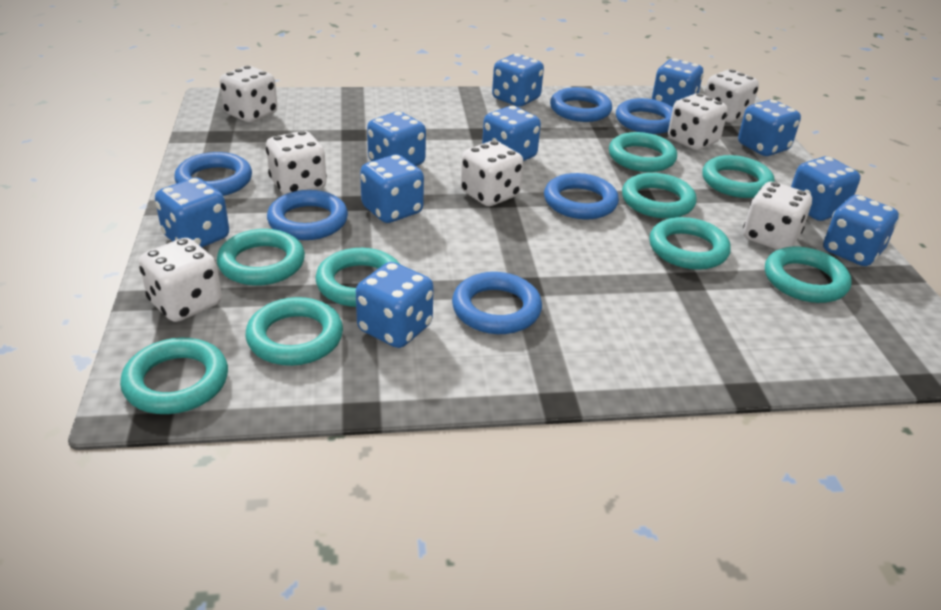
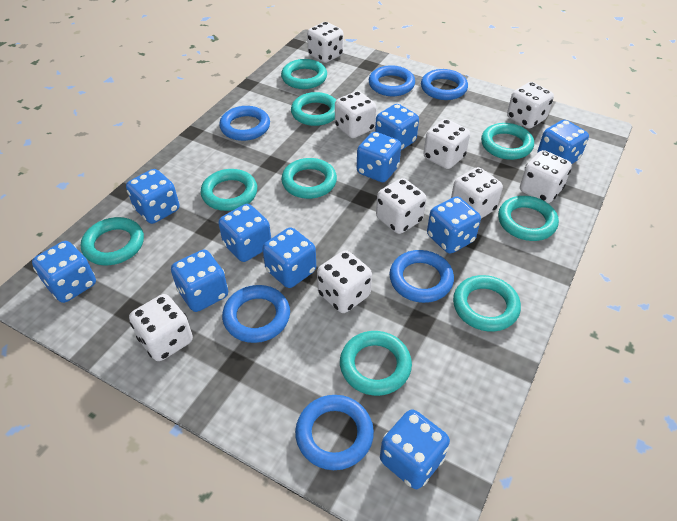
white dice: 7 -> 9

